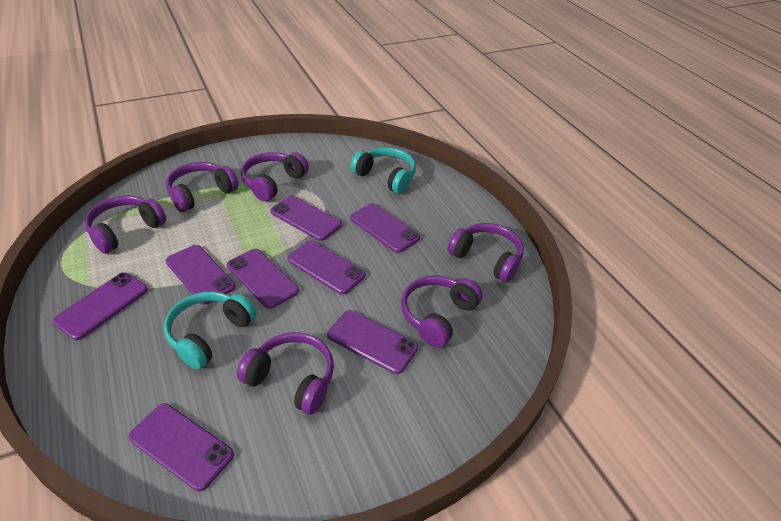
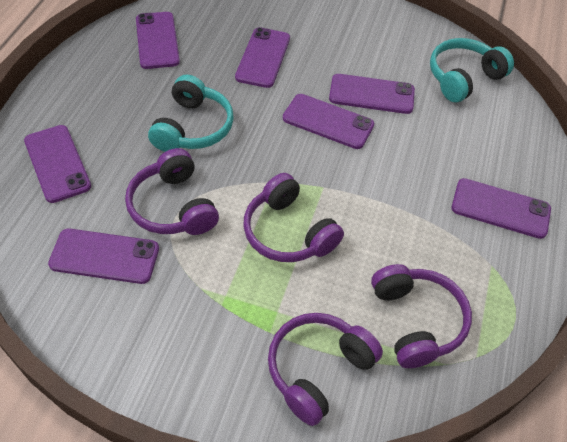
purple headphones: 6 -> 4
purple phone: 8 -> 7

